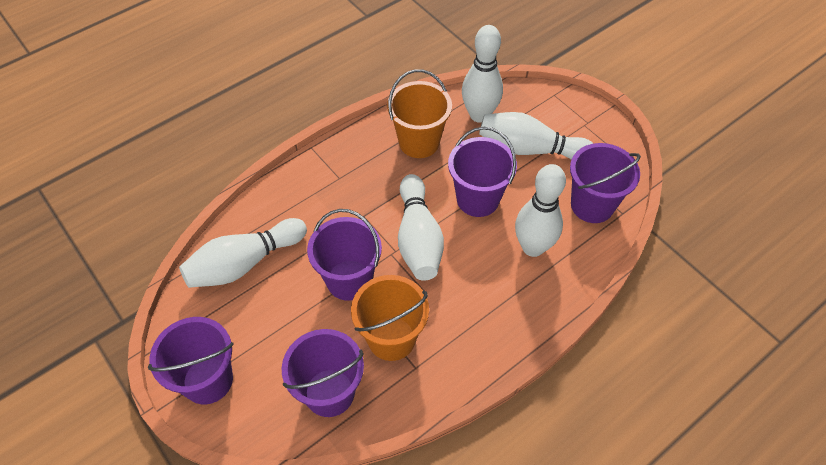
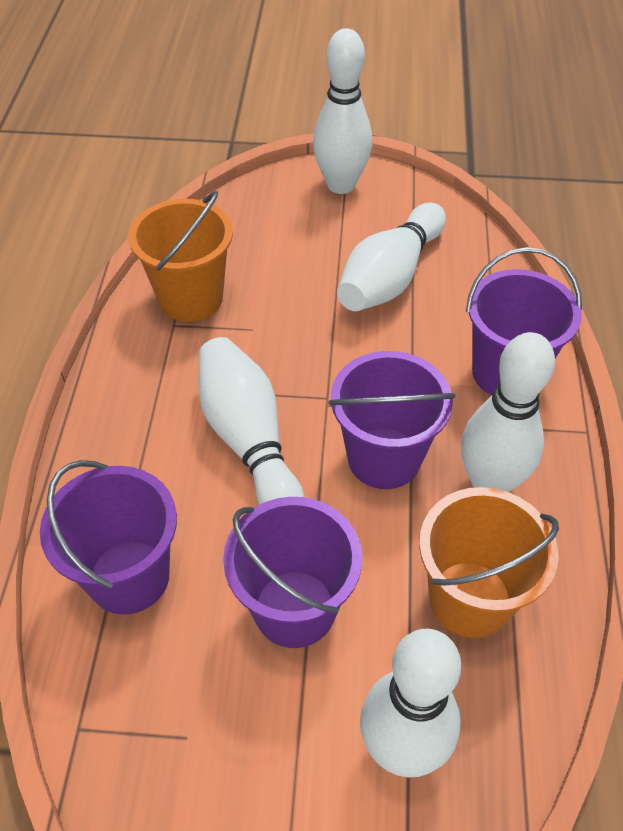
purple bucket: 5 -> 4

